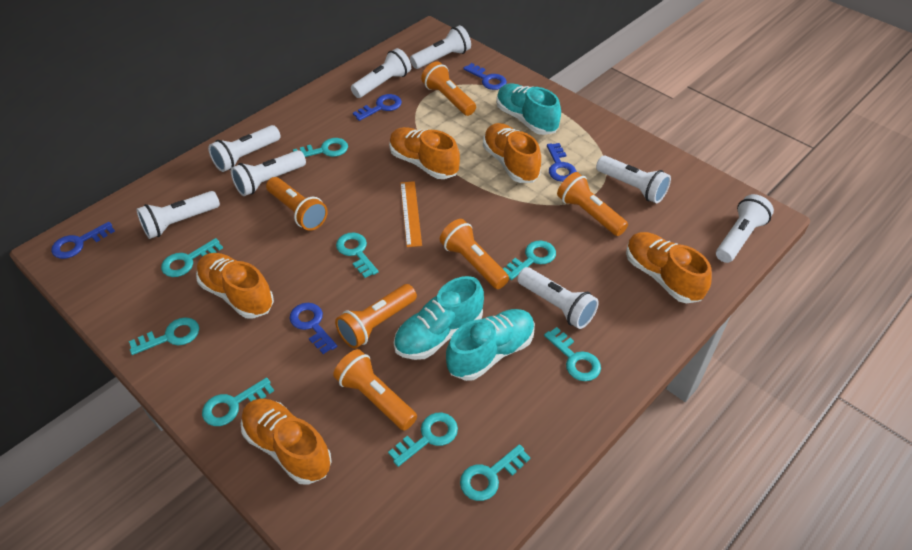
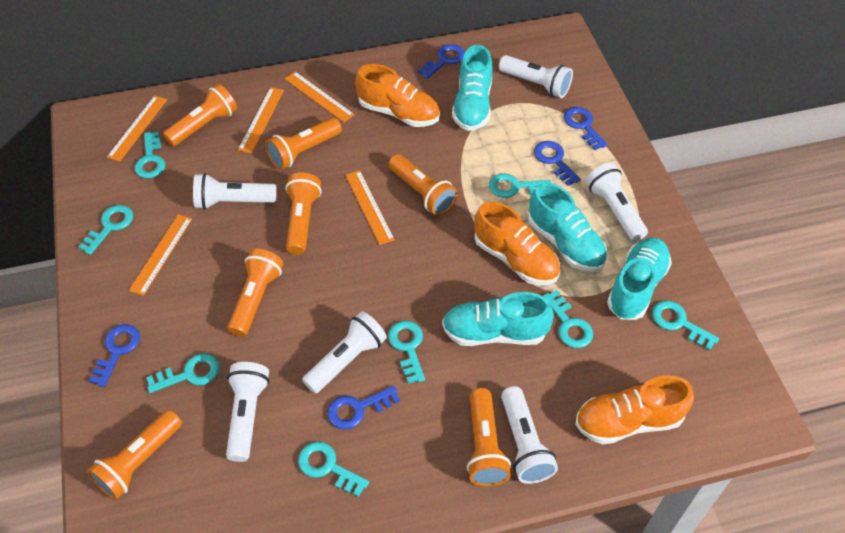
orange flashlight: 6 -> 7
orange ruler: 1 -> 5
orange shoe: 5 -> 3
turquoise key: 9 -> 8
turquoise shoe: 3 -> 4
white flashlight: 8 -> 6

